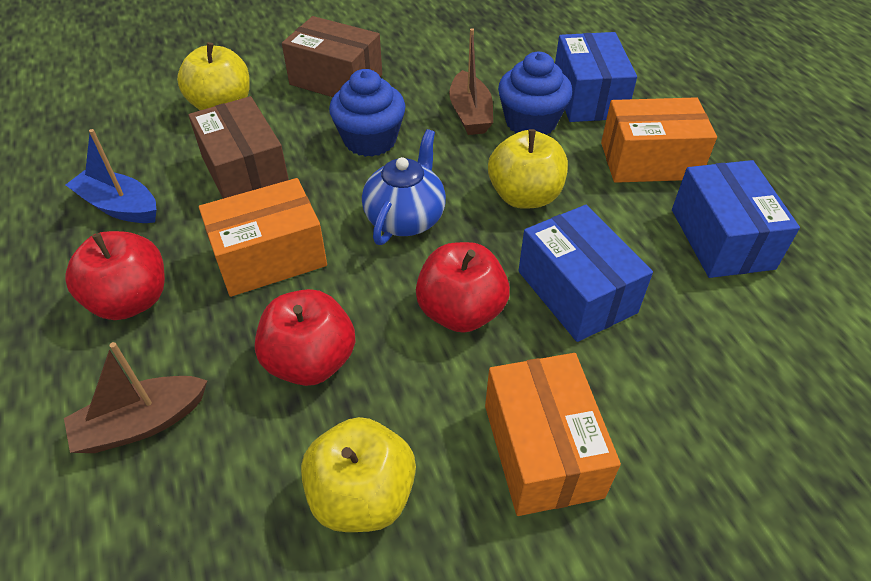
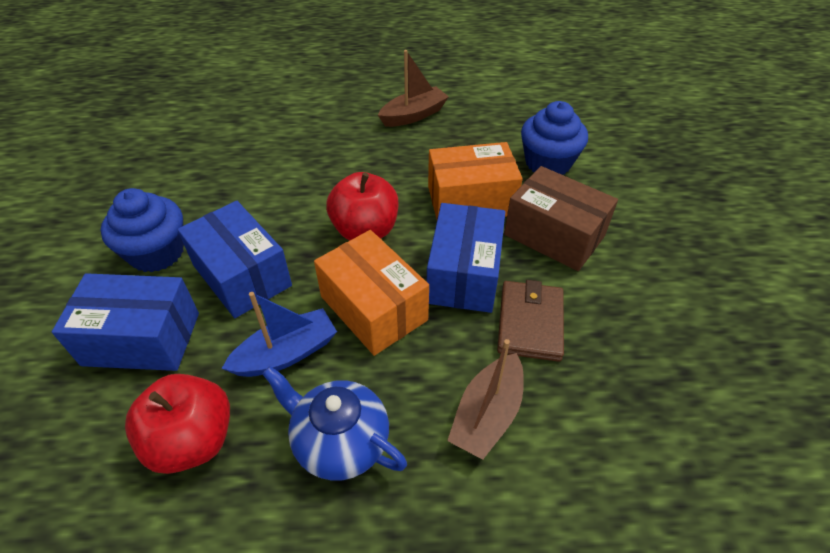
brown box: 2 -> 1
brown wallet: 0 -> 1
orange box: 3 -> 2
red apple: 3 -> 2
yellow apple: 3 -> 0

